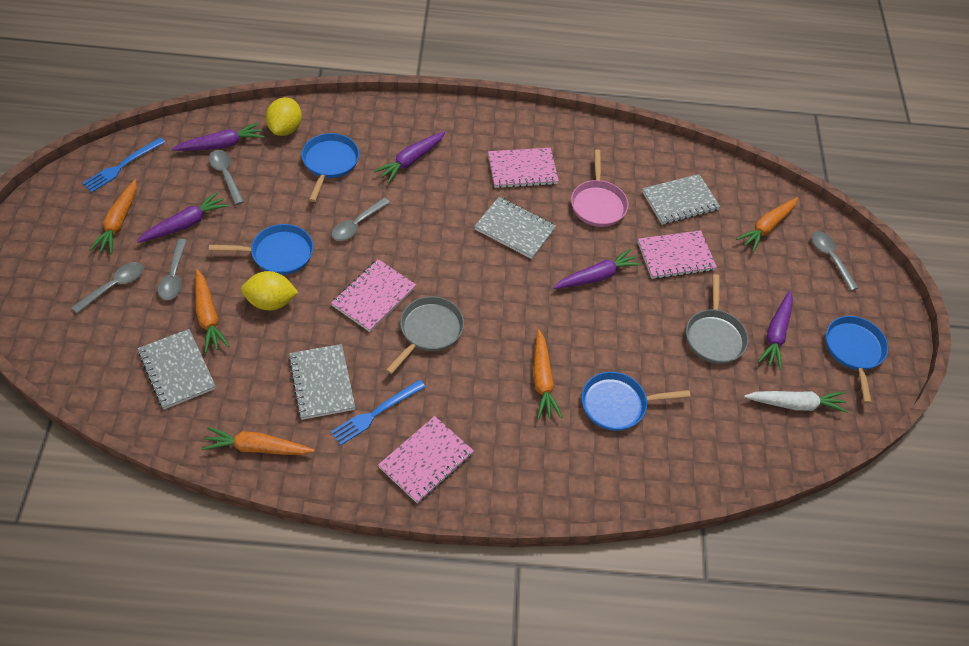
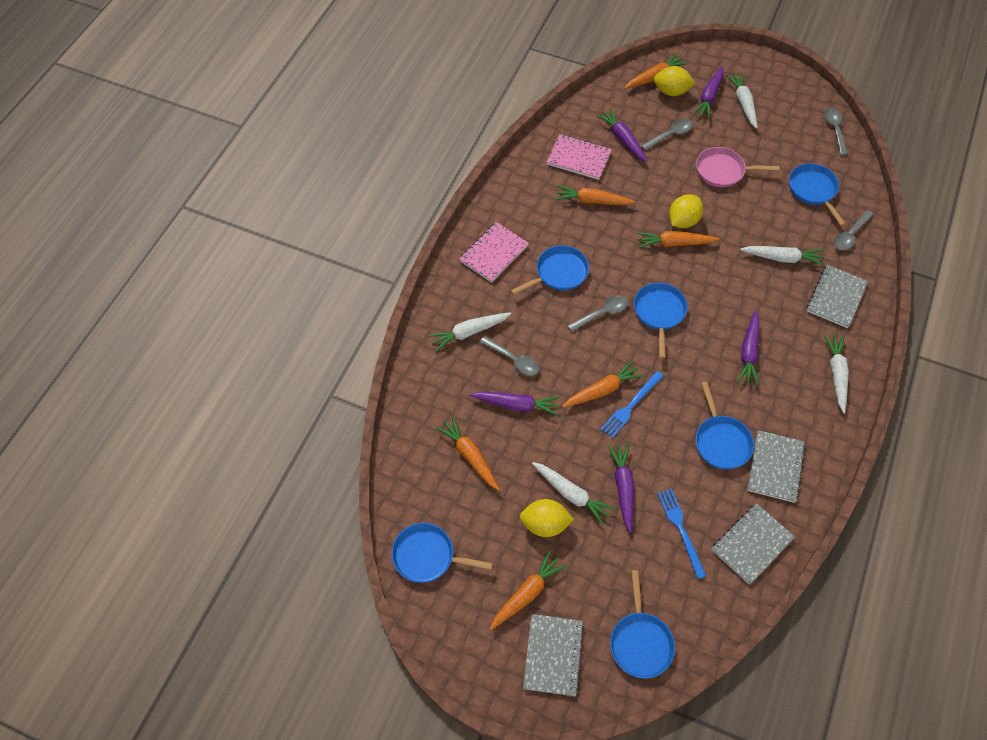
blue pan: 4 -> 6
grey pan: 2 -> 0
orange carrot: 5 -> 6
pink notebook: 4 -> 2
white carrot: 1 -> 5
yellow lemon: 2 -> 3

